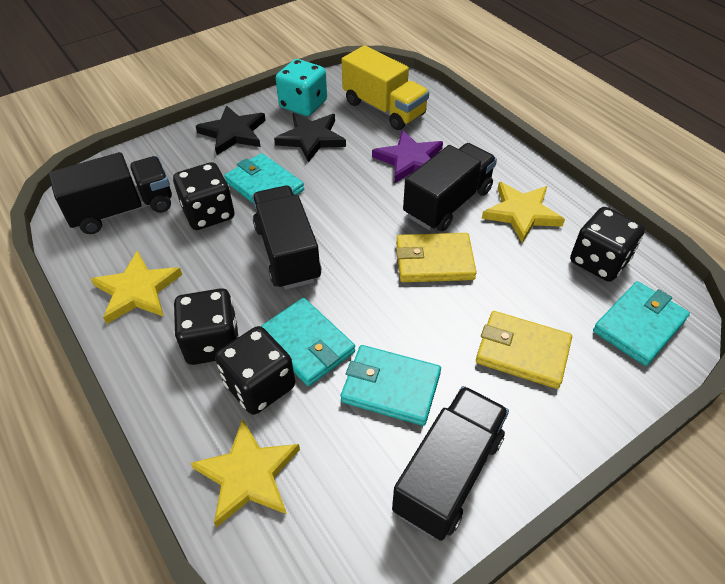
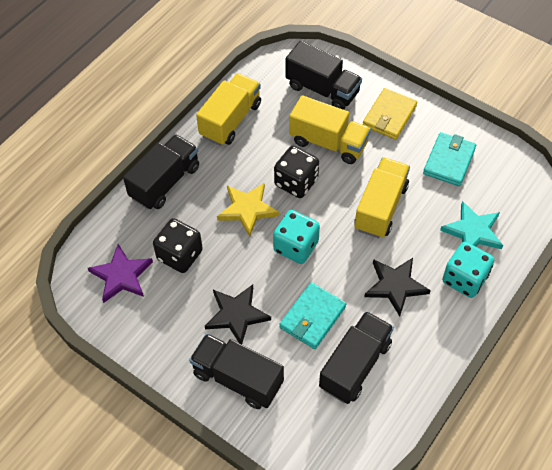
black dice: 4 -> 2
turquoise dice: 1 -> 2
turquoise star: 0 -> 1
turquoise wallet: 4 -> 2
yellow star: 3 -> 1
yellow truck: 1 -> 3
yellow wallet: 2 -> 1

